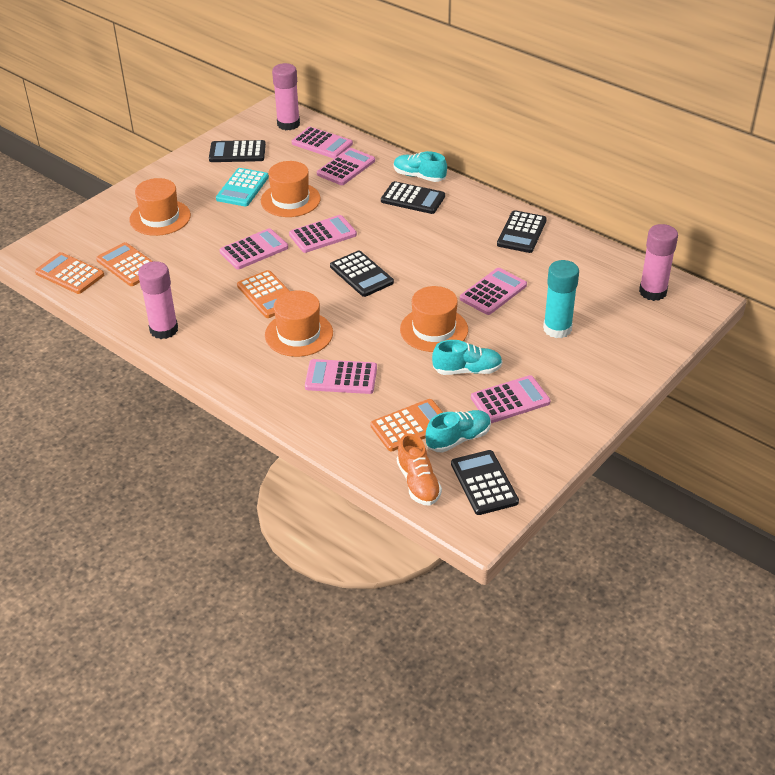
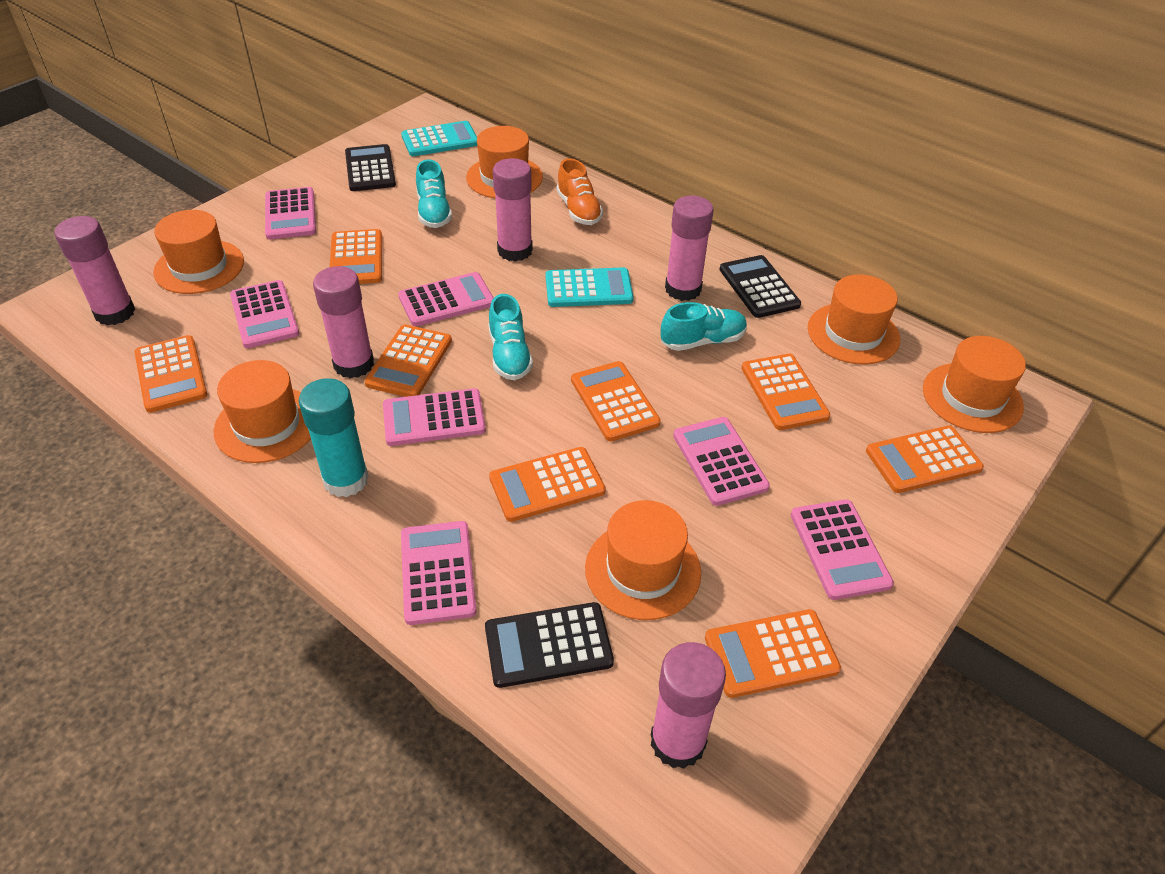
black calculator: 5 -> 3
orange calculator: 4 -> 8
orange hat: 4 -> 6
pink glue stick: 3 -> 5
turquoise calculator: 1 -> 2

